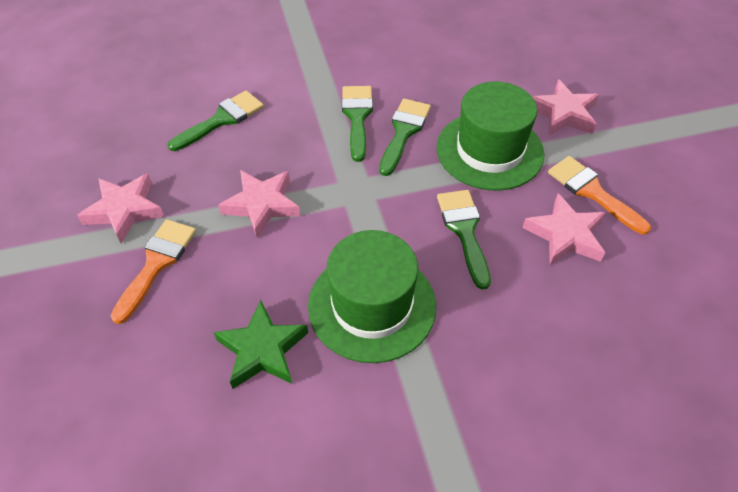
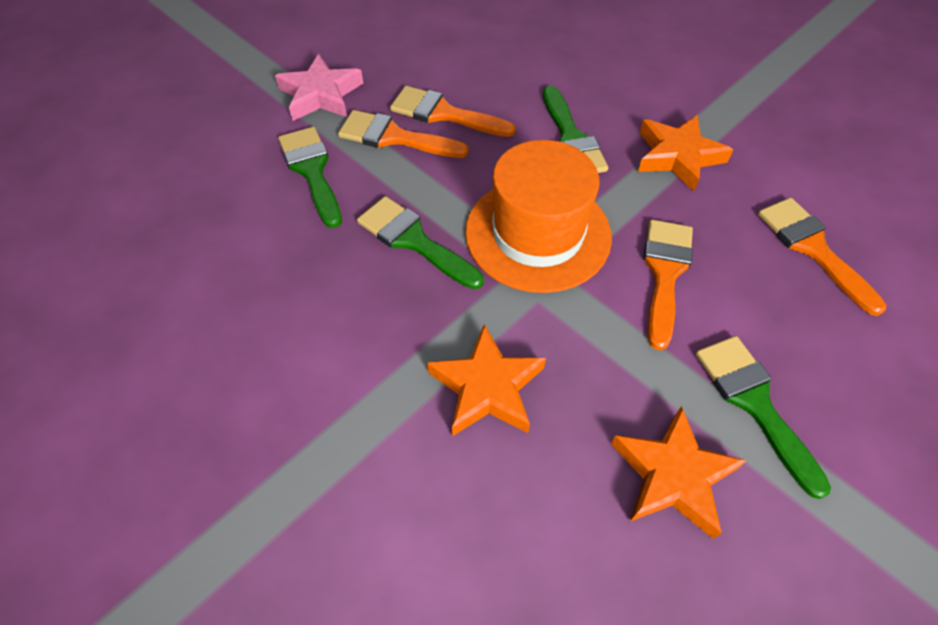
green hat: 2 -> 0
green star: 1 -> 0
orange brush: 2 -> 4
orange hat: 0 -> 1
orange star: 0 -> 3
pink star: 4 -> 1

